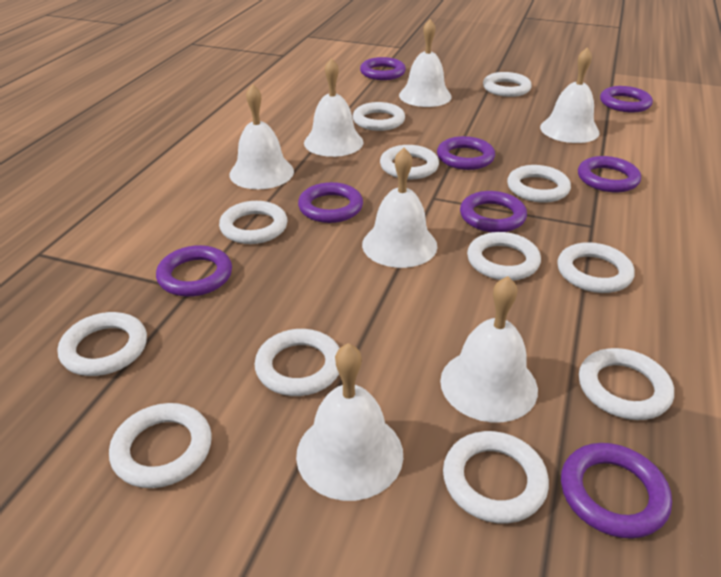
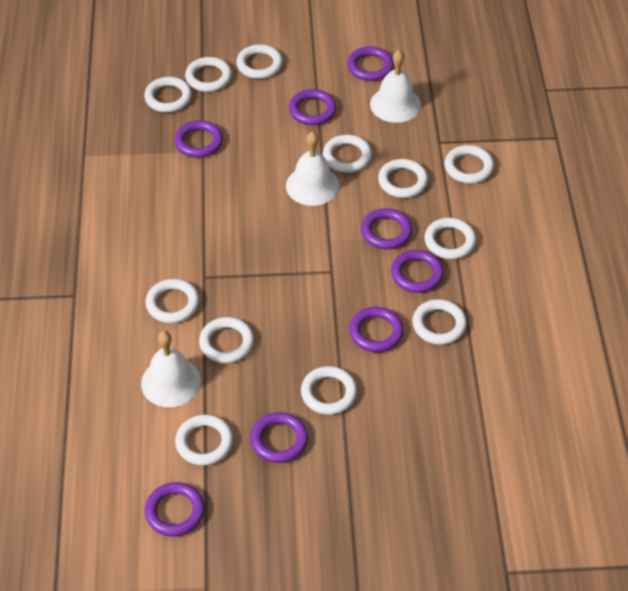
white bell: 7 -> 3

